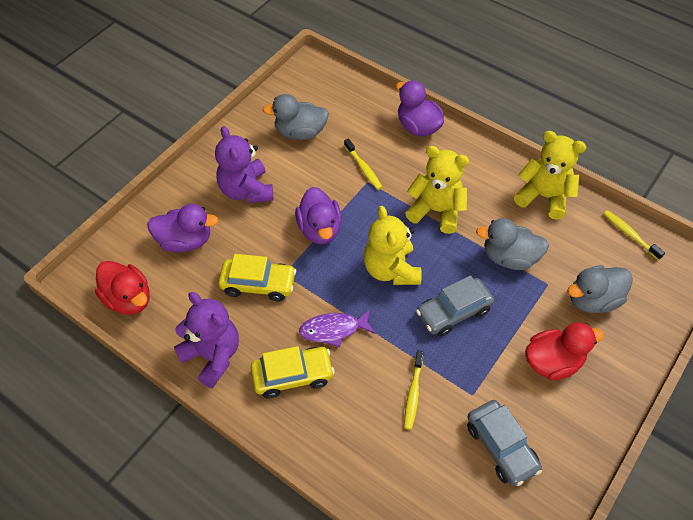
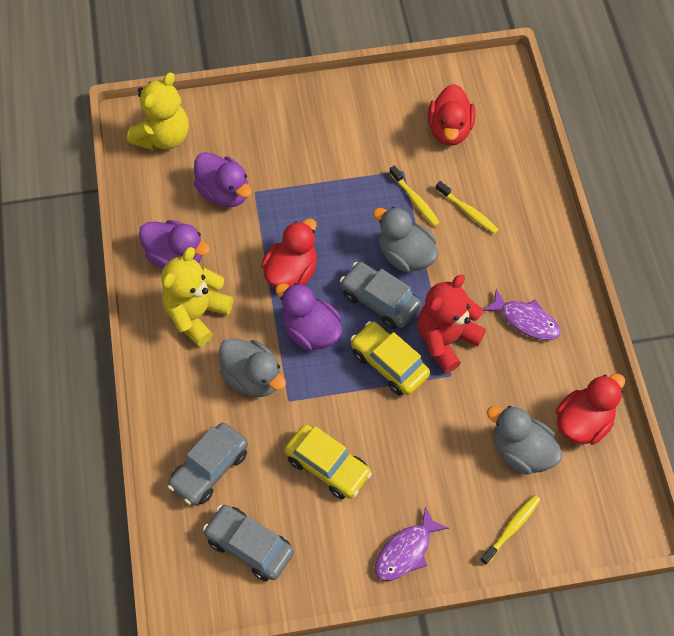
grey car: 2 -> 3
purple fish: 1 -> 2
purple teddy bear: 2 -> 0
red duck: 2 -> 3
red teddy bear: 0 -> 1
yellow teddy bear: 3 -> 2

